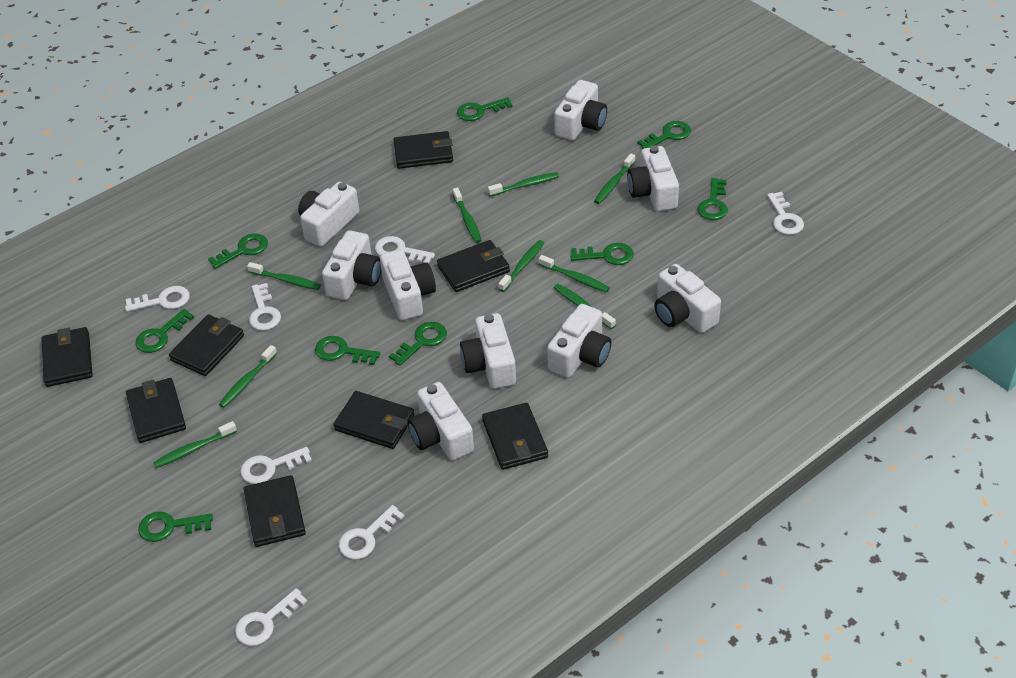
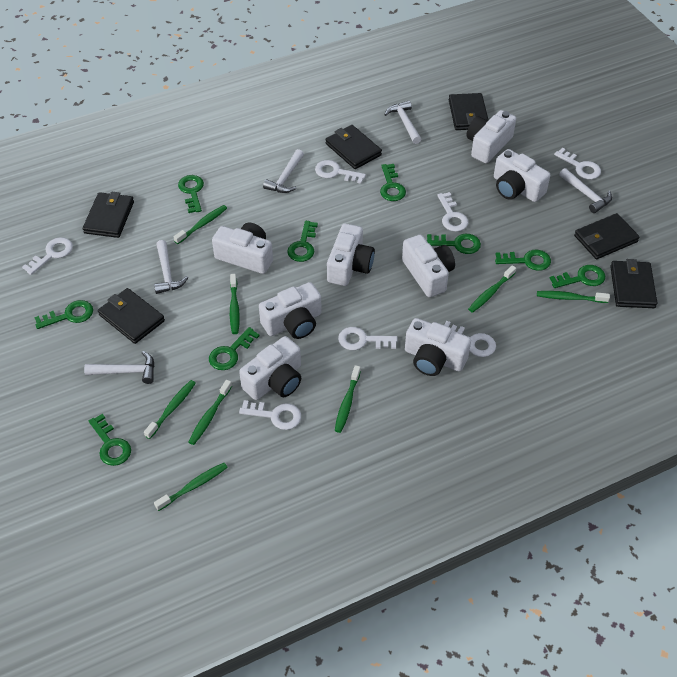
black wallet: 8 -> 6
green toothbrush: 9 -> 8
white camera: 9 -> 8
white hammer: 0 -> 5

